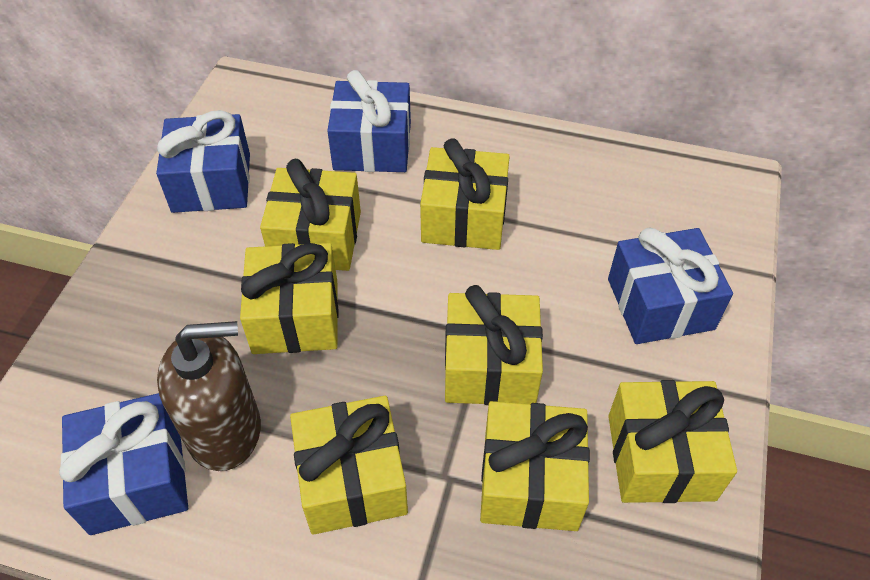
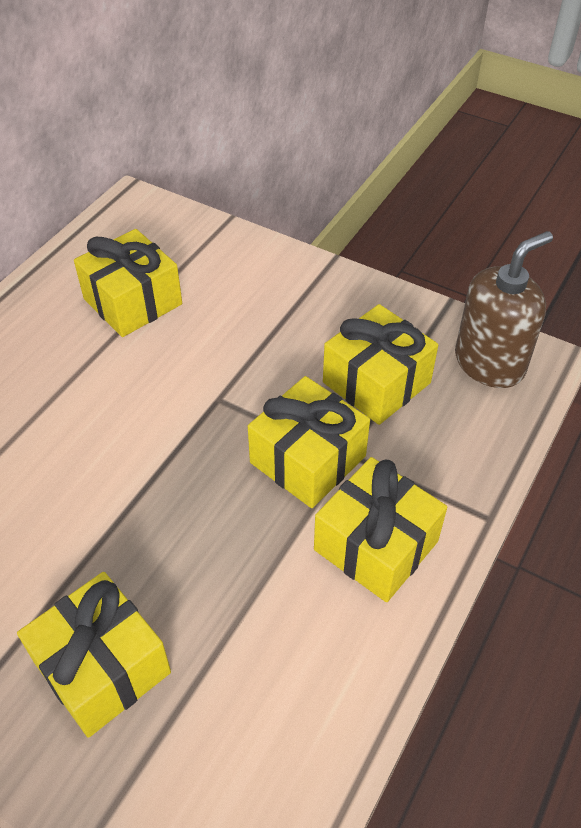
blue gift: 4 -> 0
yellow gift: 7 -> 5

